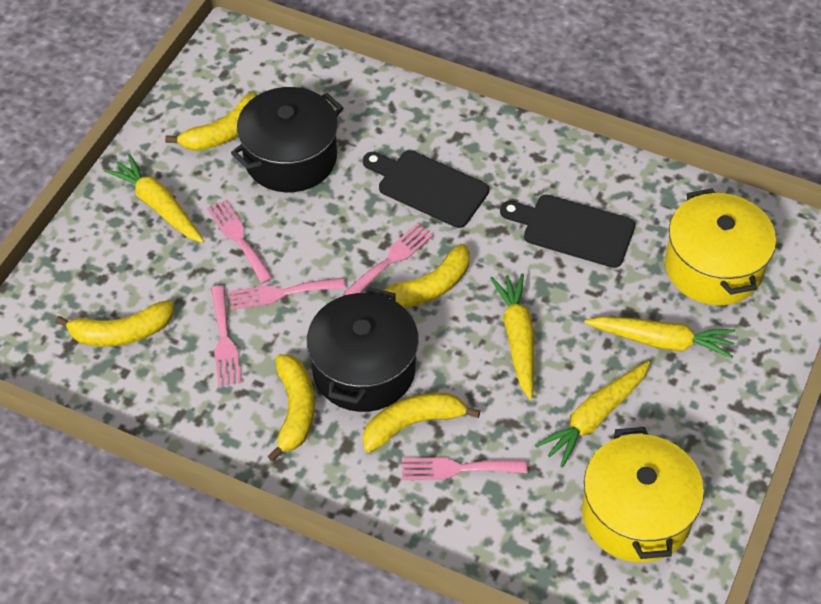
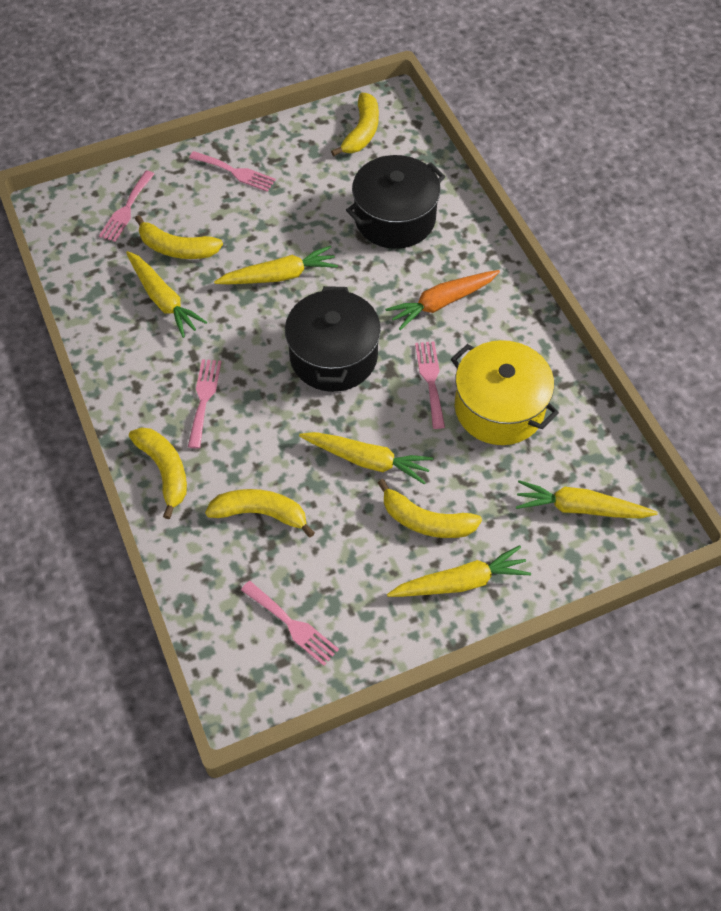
black cutting board: 2 -> 0
orange carrot: 0 -> 1
yellow carrot: 4 -> 5
yellow pot: 2 -> 1

